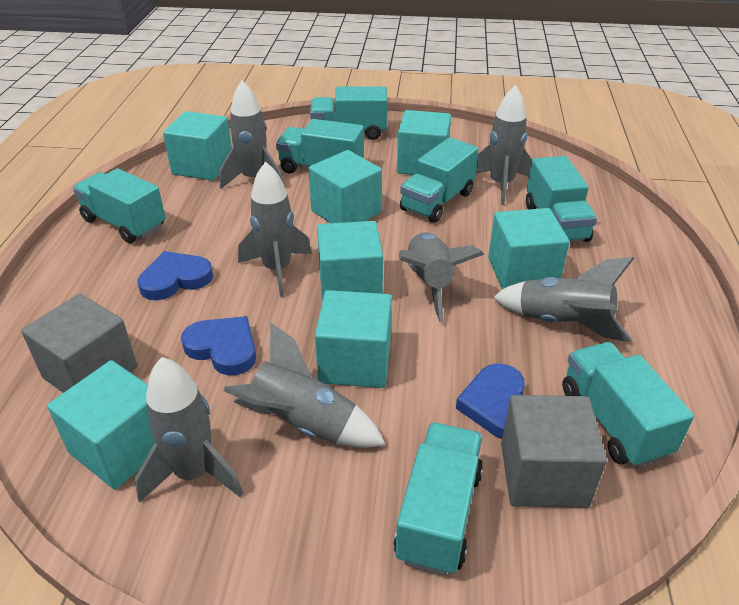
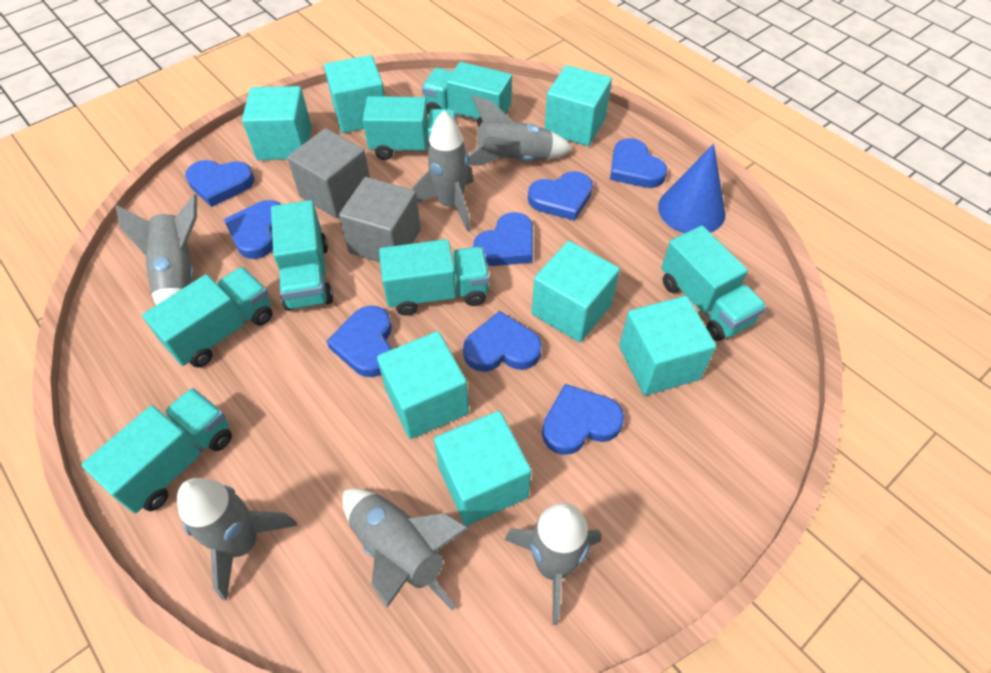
blue cone: 0 -> 1
blue heart: 3 -> 8
grey rocket: 7 -> 6

